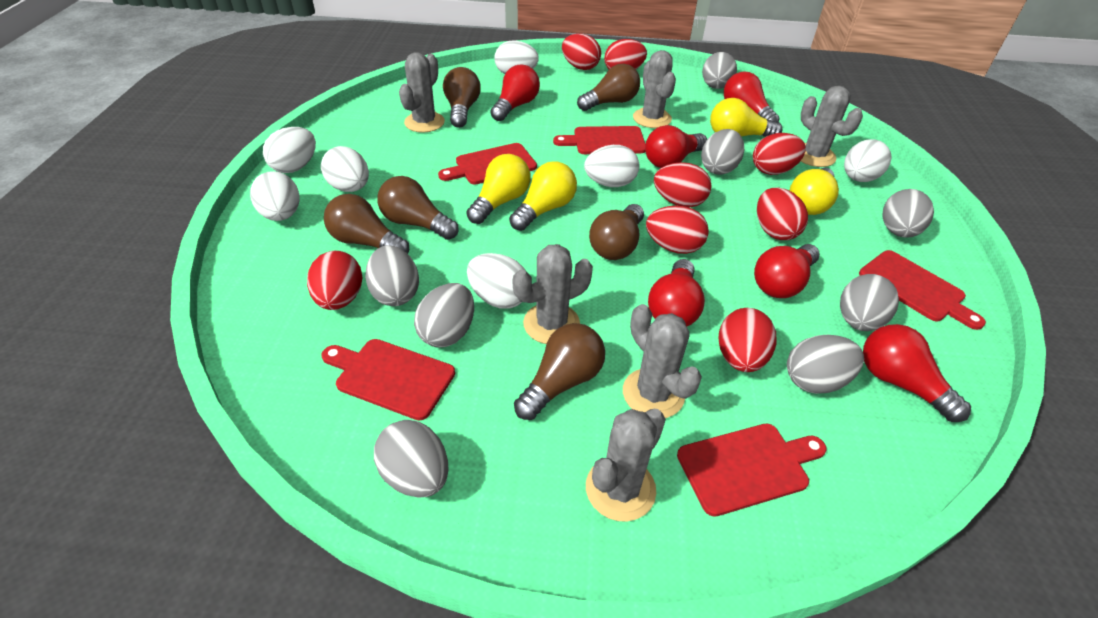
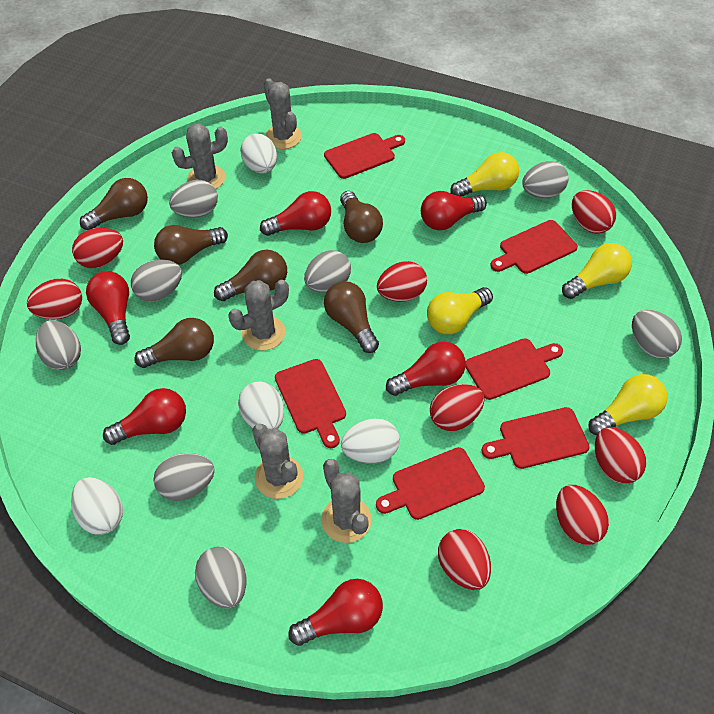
grey cactus: 6 -> 5
red cutting board: 5 -> 6
white egg: 7 -> 4

